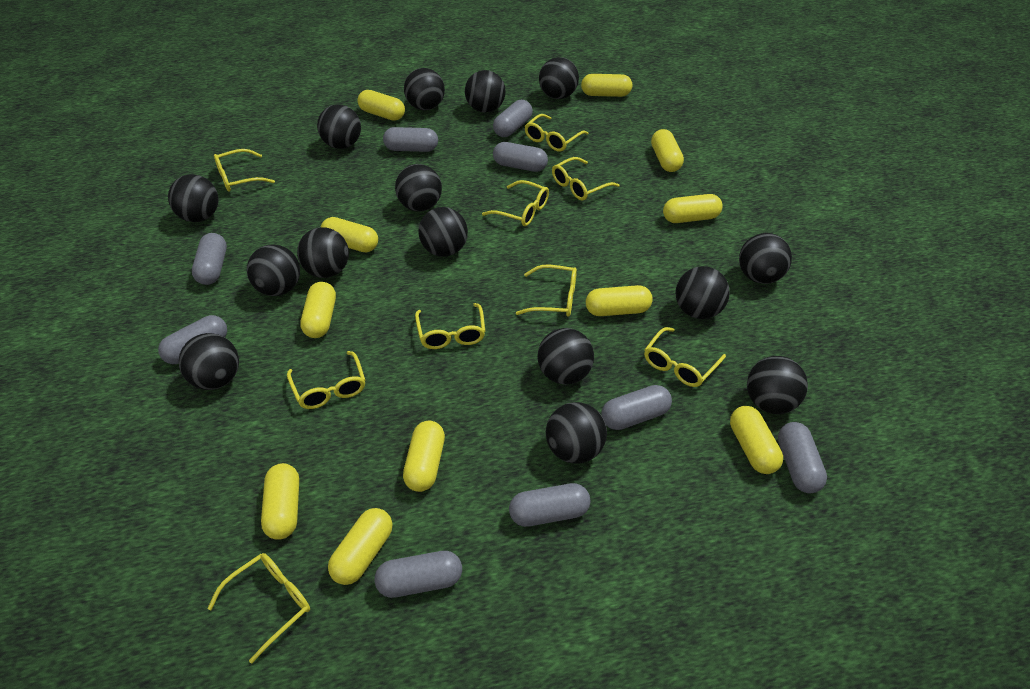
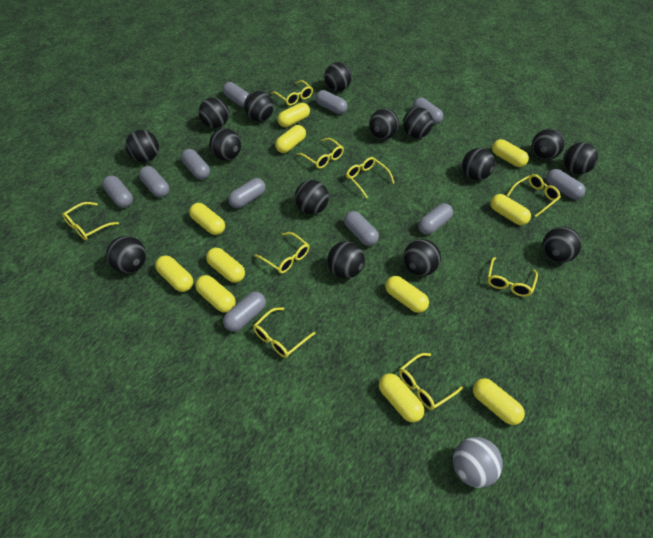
grey ball: 0 -> 1
grey capsule: 9 -> 11

